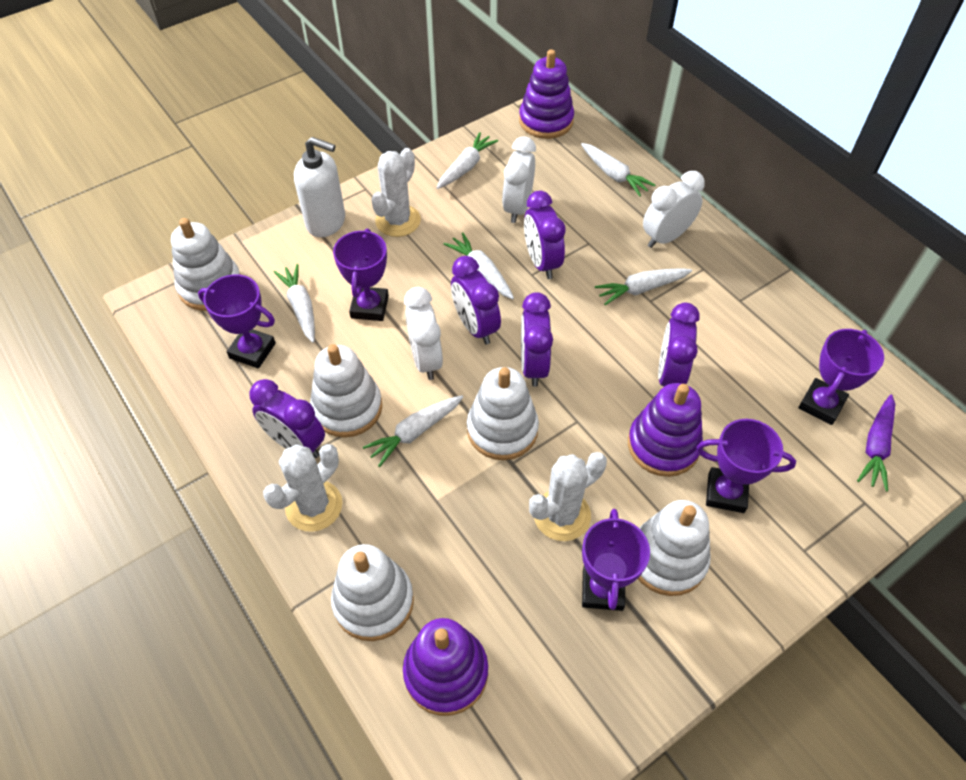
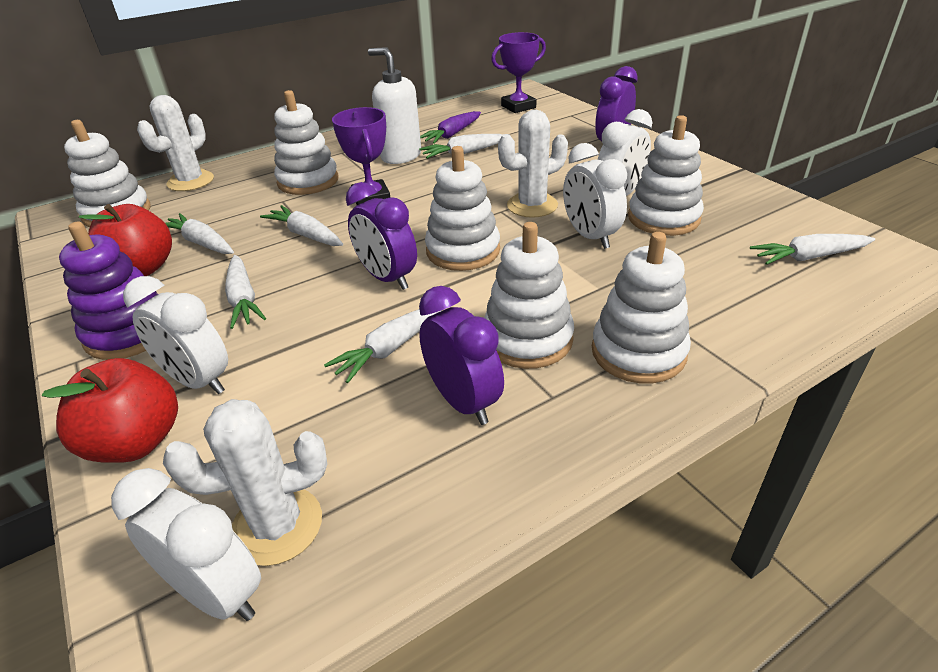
purple clock: 5 -> 3
purple stacking toy: 3 -> 1
purple trophy: 5 -> 2
red apple: 0 -> 2
white clock: 3 -> 4
white stacking toy: 5 -> 6

